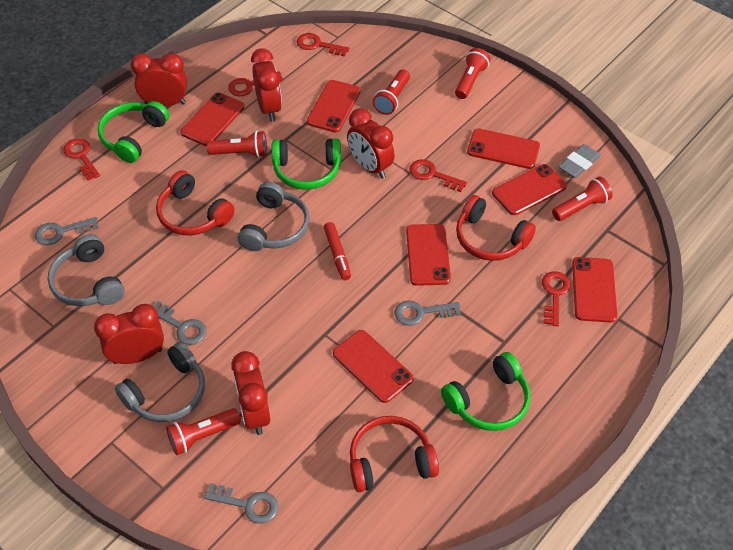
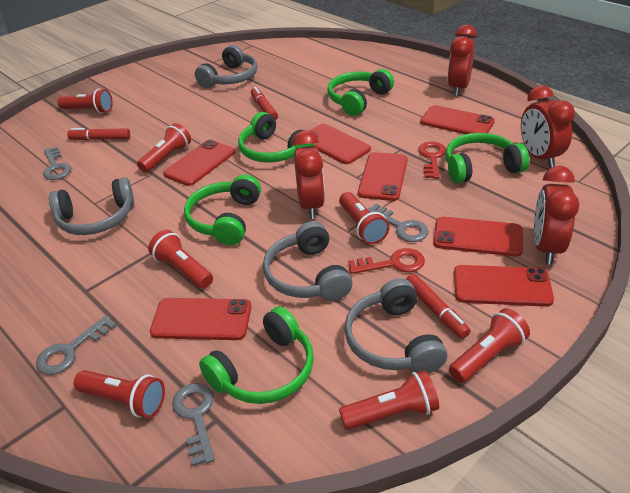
green headphones: 3 -> 5
grey eraser: 1 -> 0
grey headphones: 3 -> 4
red clock: 5 -> 4
red flashlight: 5 -> 7
red headphones: 3 -> 0
red key: 5 -> 2
red marker: 1 -> 3

